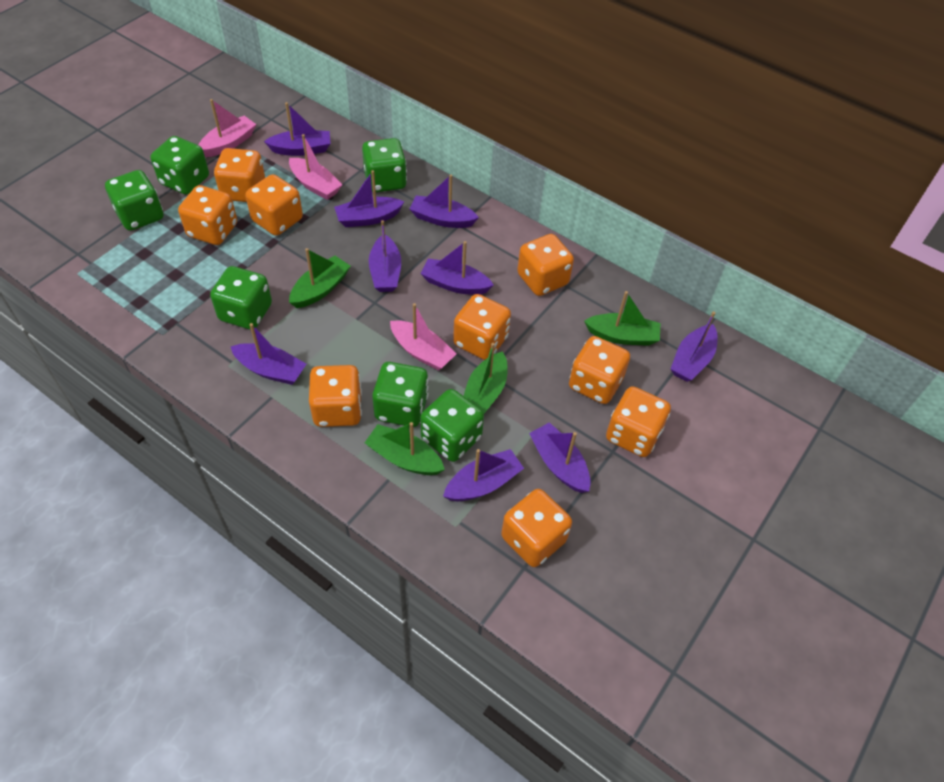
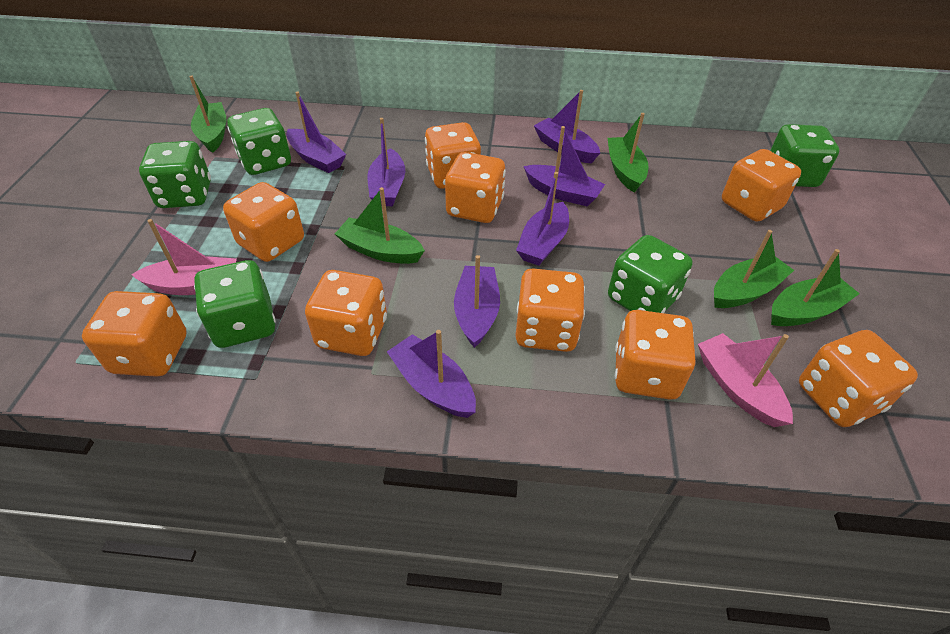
green boat: 4 -> 5
green dice: 6 -> 5
pink boat: 3 -> 2
purple boat: 9 -> 7

